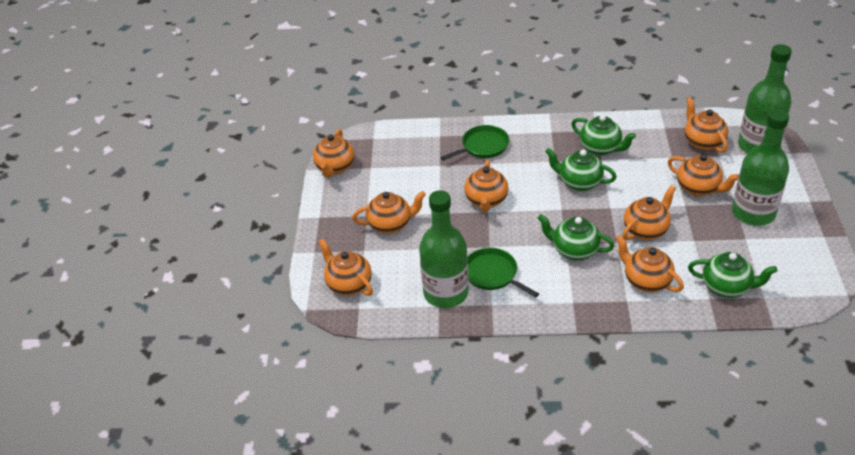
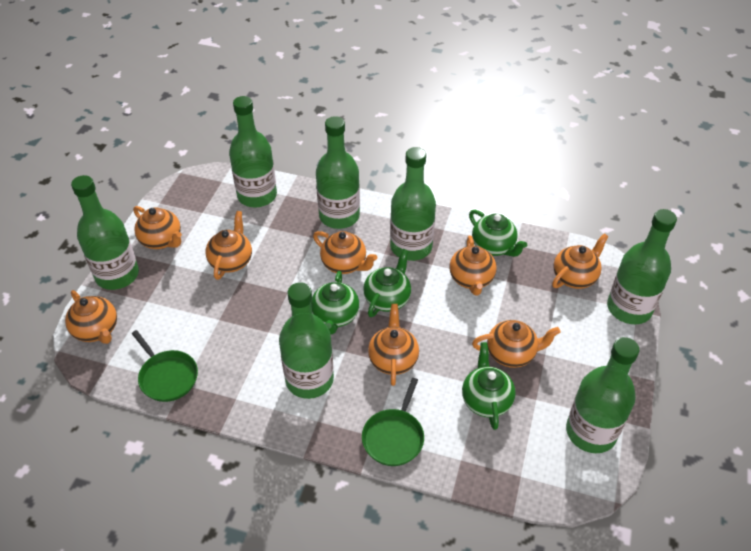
green bottle: 3 -> 7

